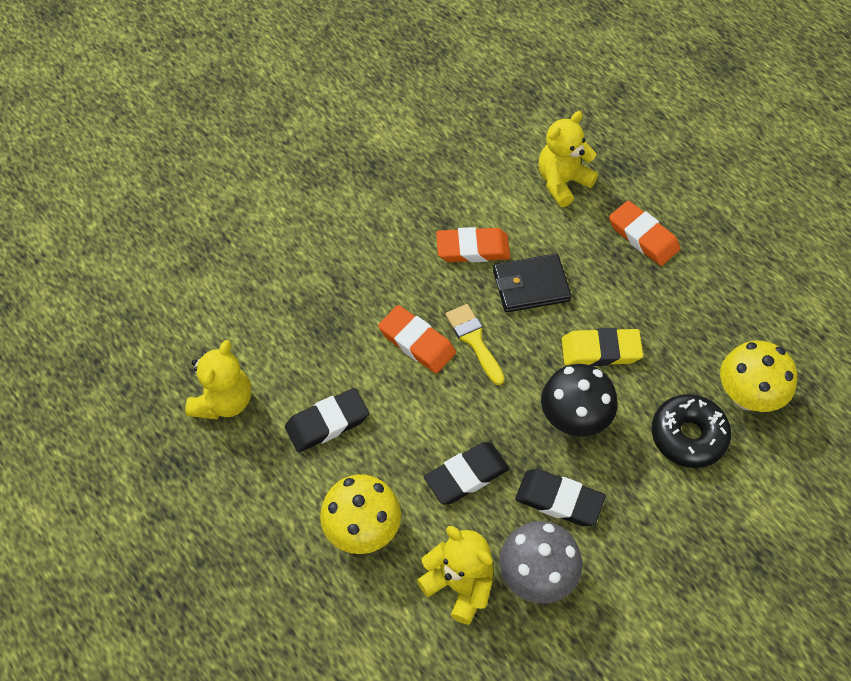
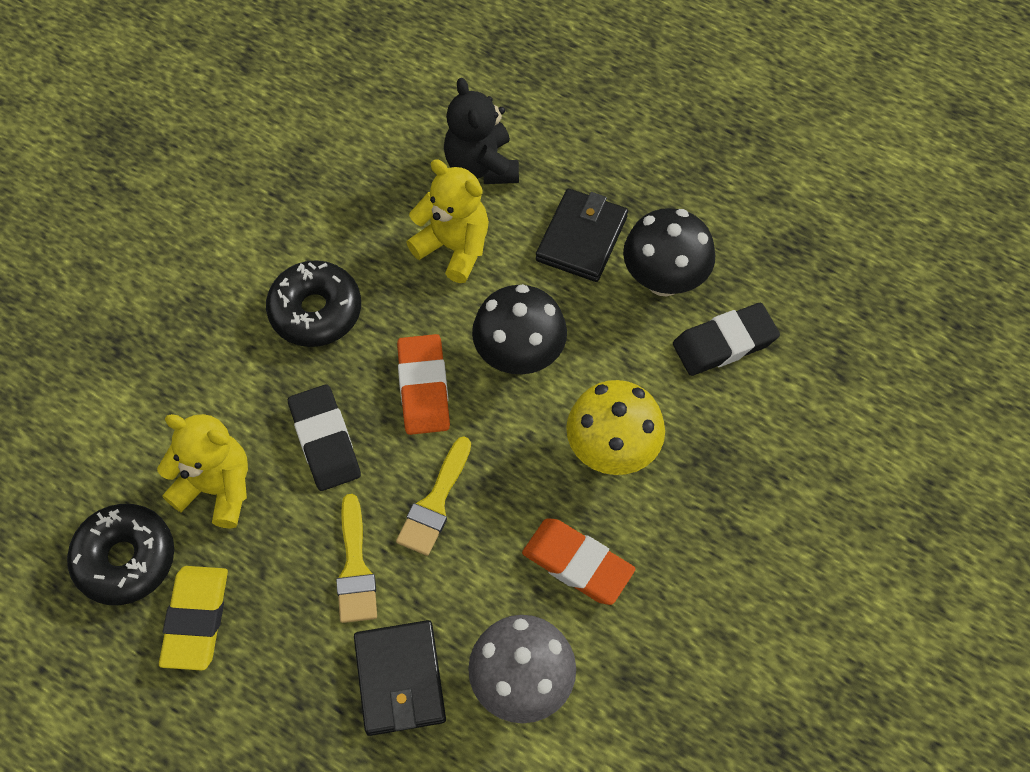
black donut: 1 -> 2
black eraser: 3 -> 2
black mushroom: 1 -> 2
black teddy bear: 0 -> 1
black wallet: 1 -> 2
orange eraser: 3 -> 2
yellow brush: 1 -> 2
yellow mushroom: 2 -> 1
yellow teddy bear: 3 -> 2

